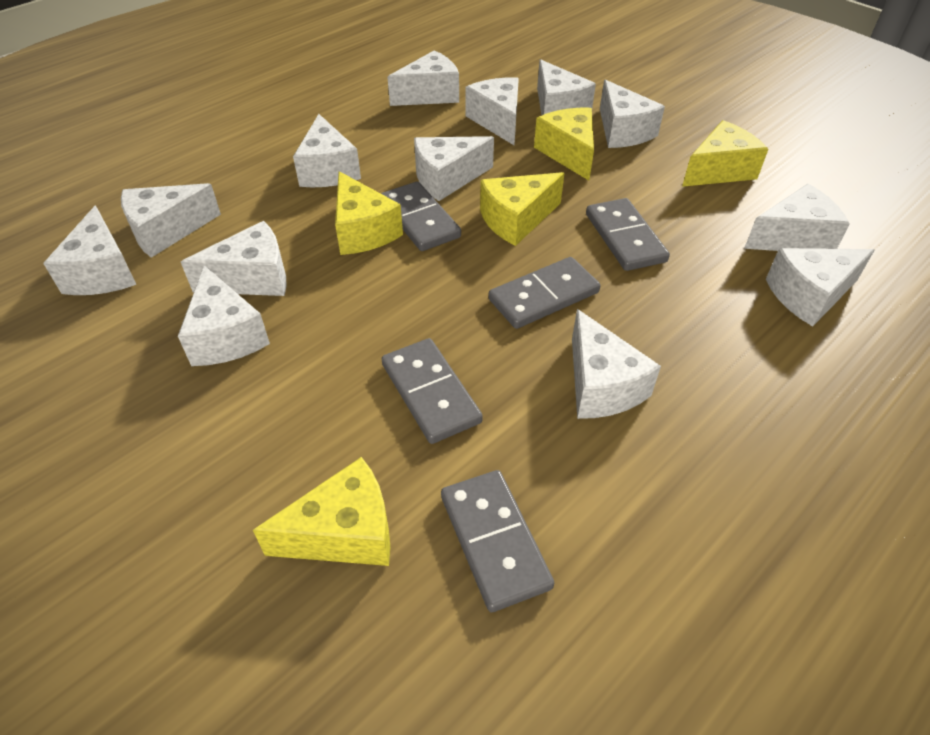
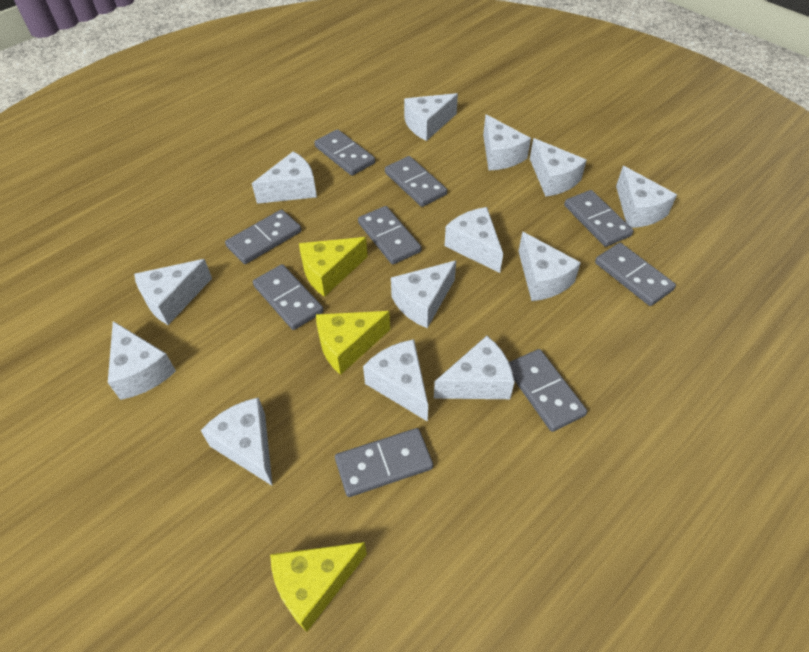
grey domino: 5 -> 9
yellow cheese: 5 -> 3

